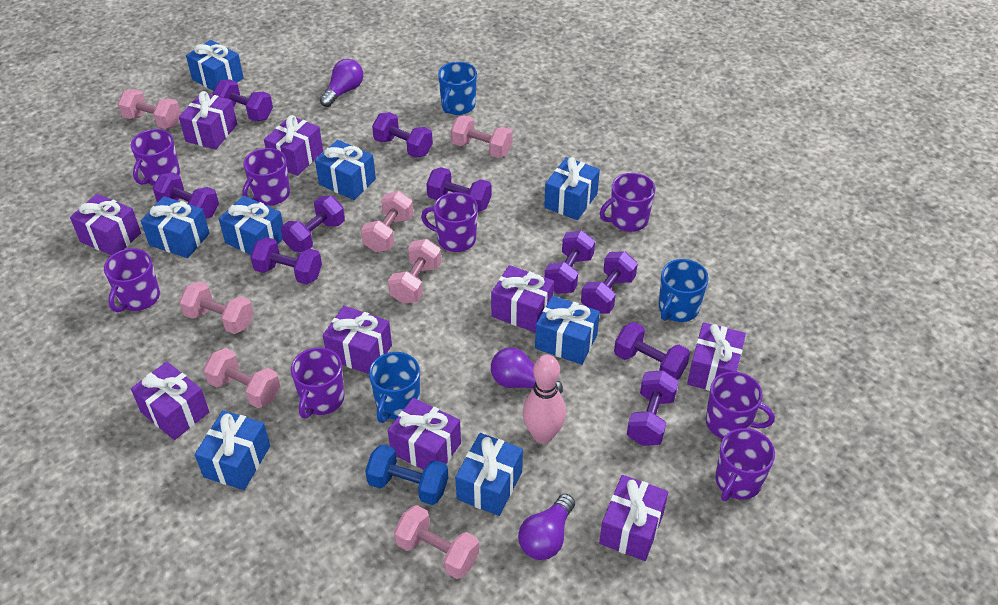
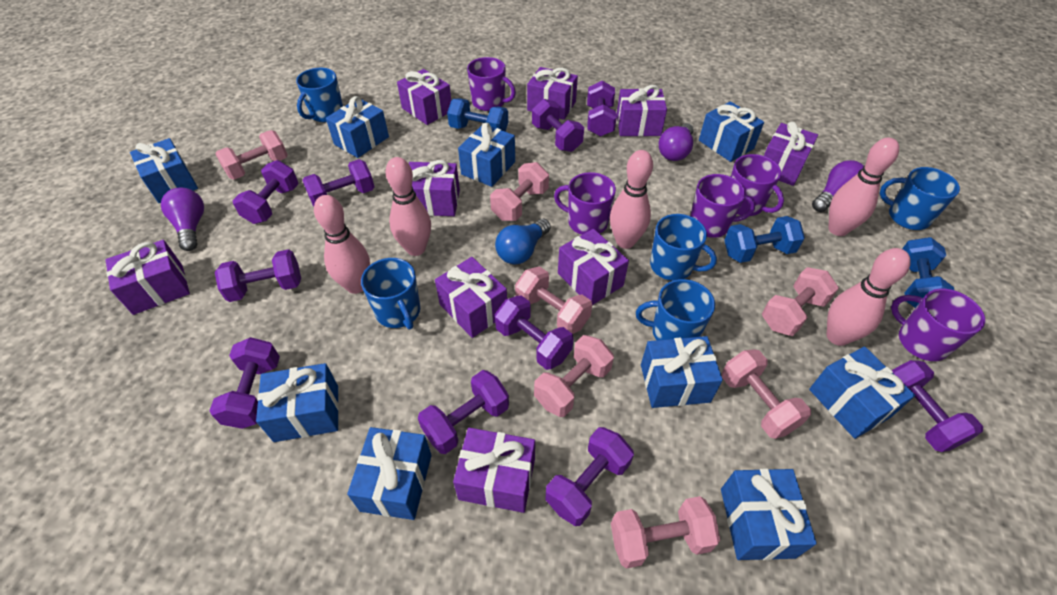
blue dumbbell: 1 -> 3
blue gift: 8 -> 9
blue light bulb: 0 -> 1
blue mug: 3 -> 5
pink bowling pin: 1 -> 5
purple mug: 8 -> 5

